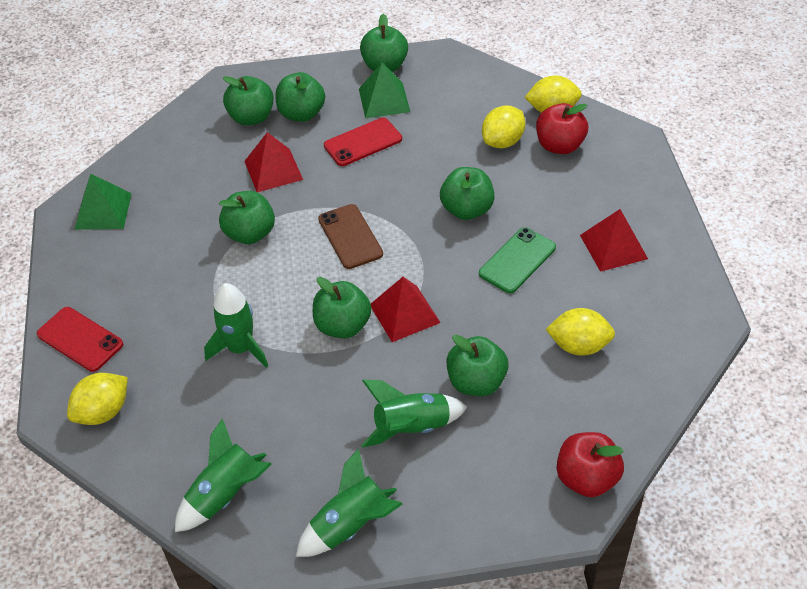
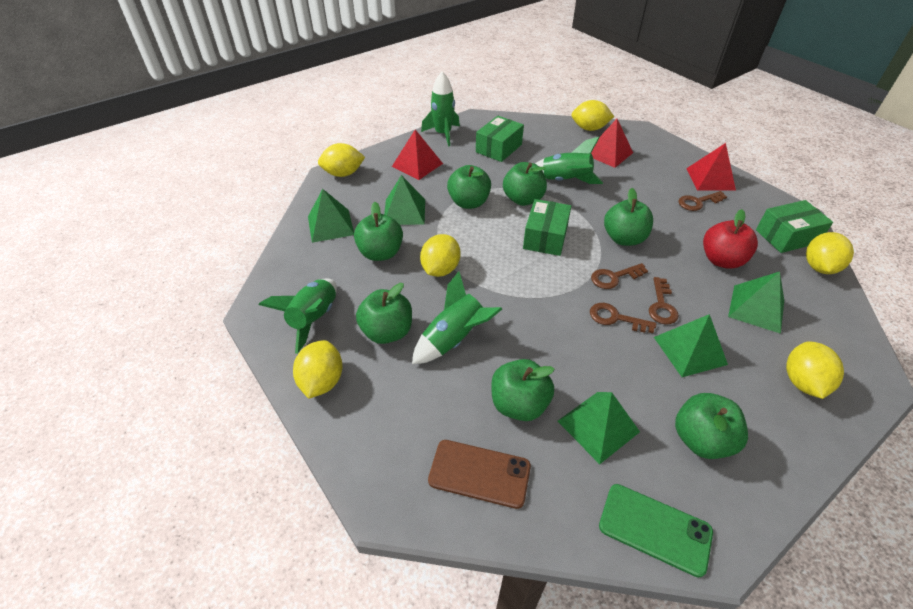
brown key: 0 -> 4
green box: 0 -> 3
green pyramid: 2 -> 5
red apple: 2 -> 1
red phone: 2 -> 0
yellow lemon: 4 -> 6

